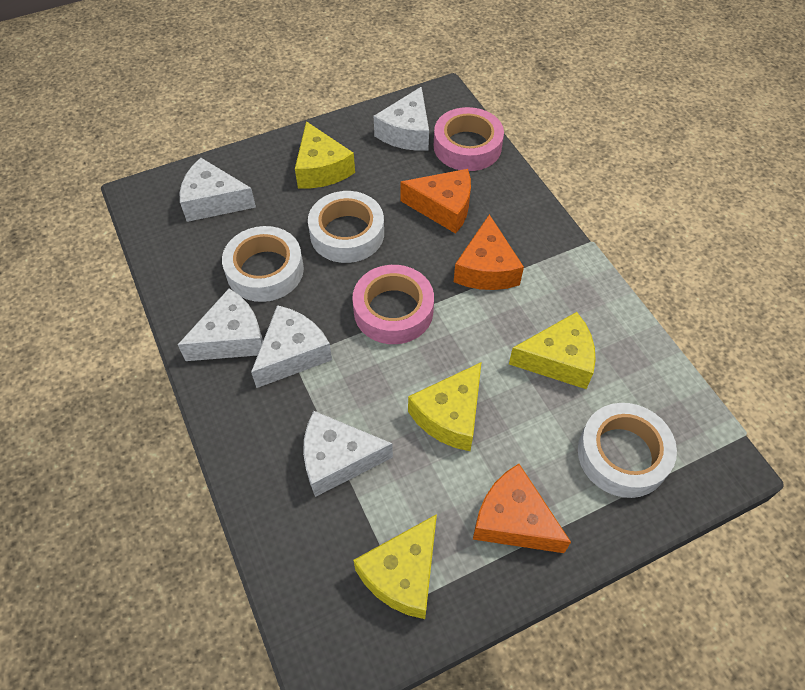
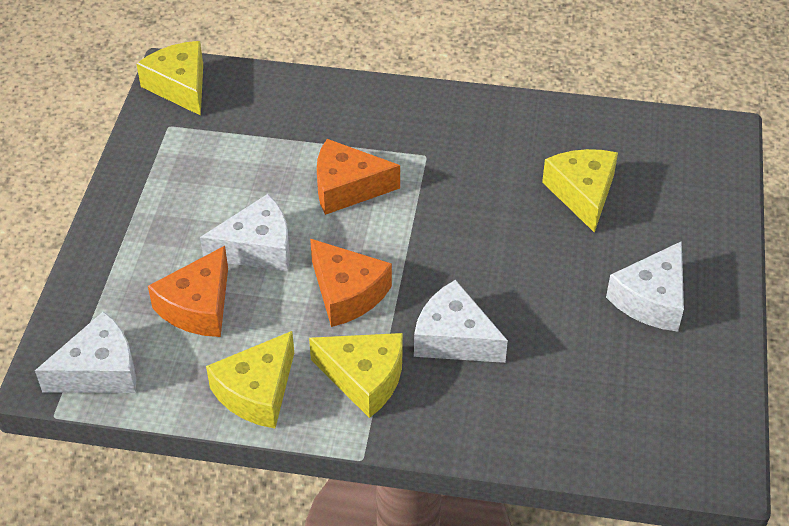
pink tape: 2 -> 0
white cheese: 5 -> 4
white tape: 3 -> 0

